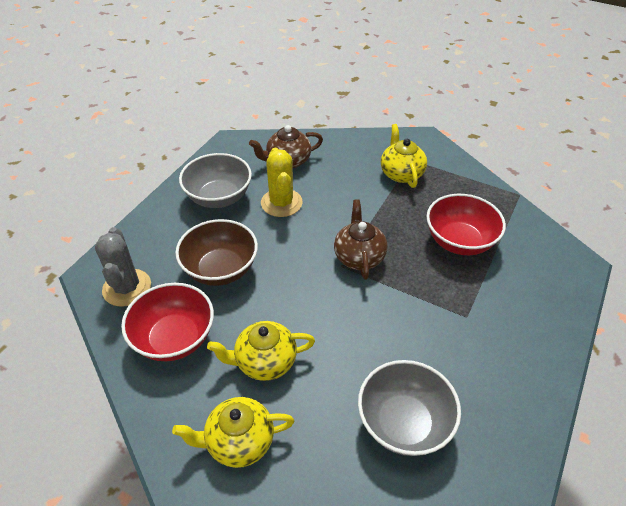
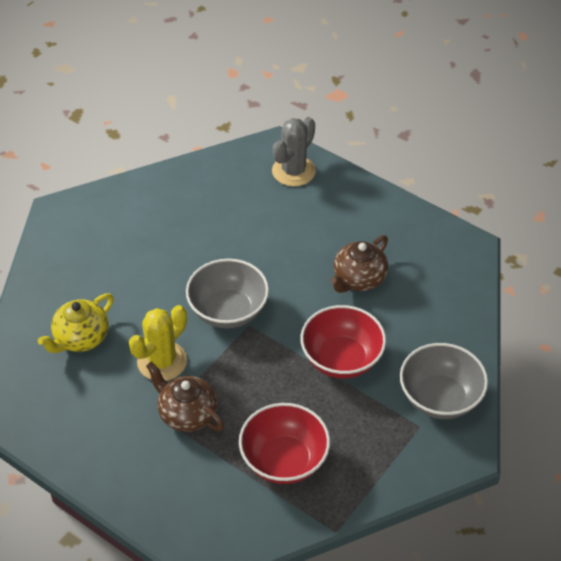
brown bowl: 1 -> 0
yellow teapot: 3 -> 1

